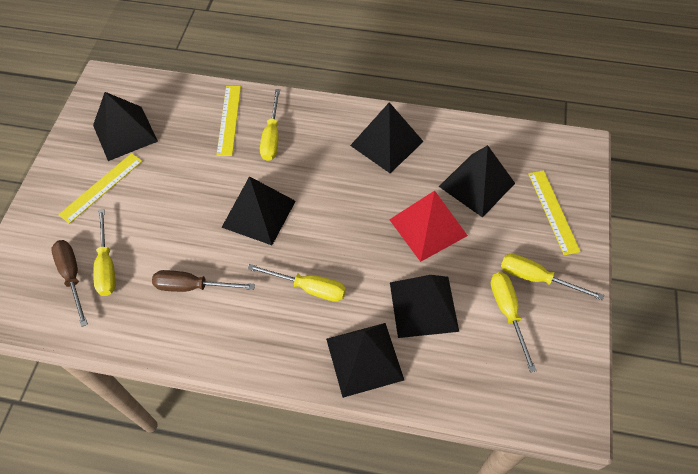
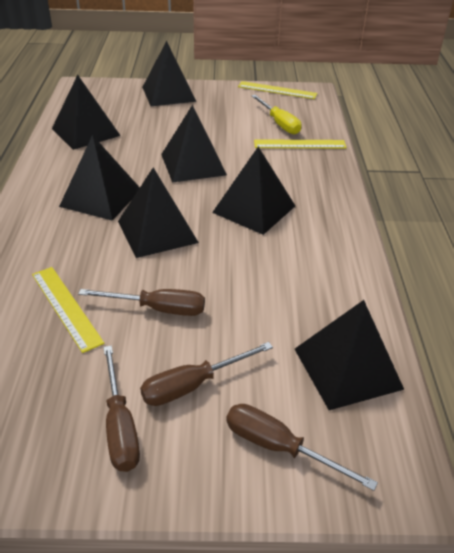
black pyramid: 6 -> 7
brown screwdriver: 2 -> 4
red pyramid: 1 -> 0
yellow screwdriver: 5 -> 1

